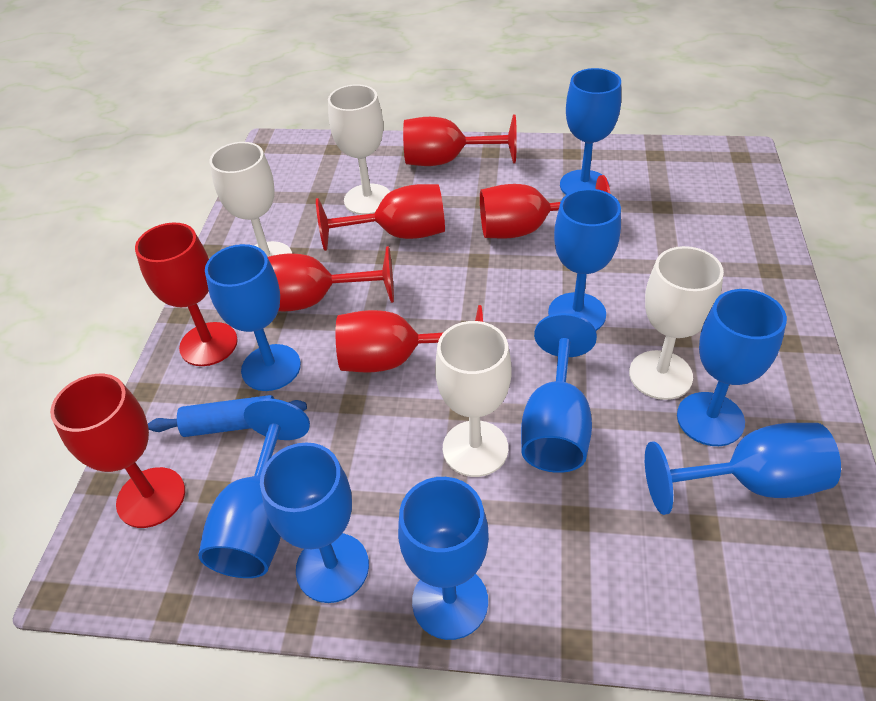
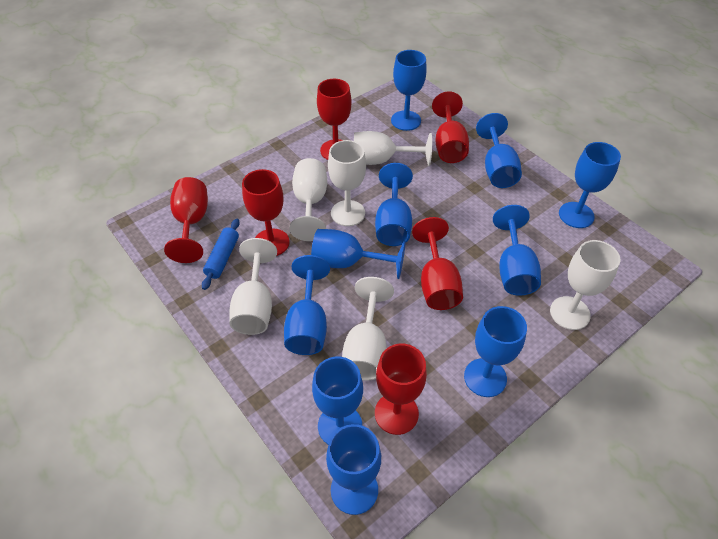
blue goblet: 9 -> 10
red goblet: 7 -> 6
white goblet: 4 -> 6

